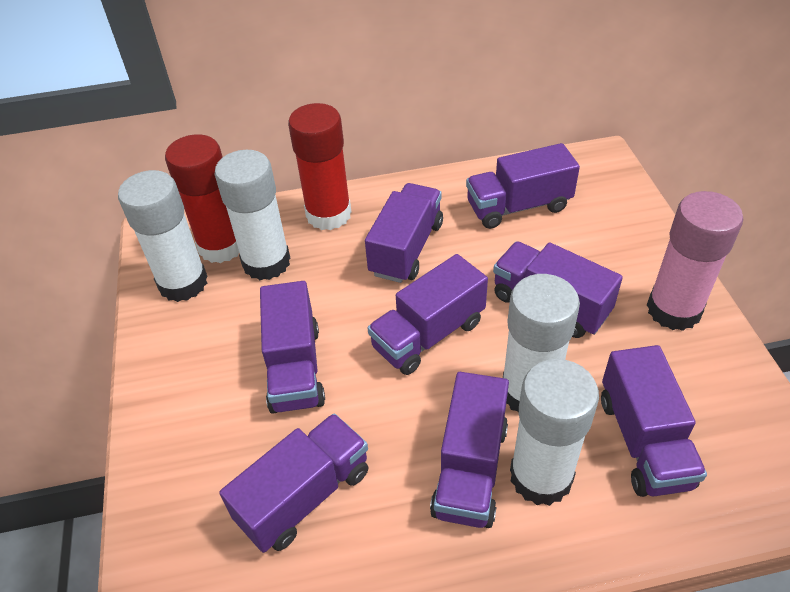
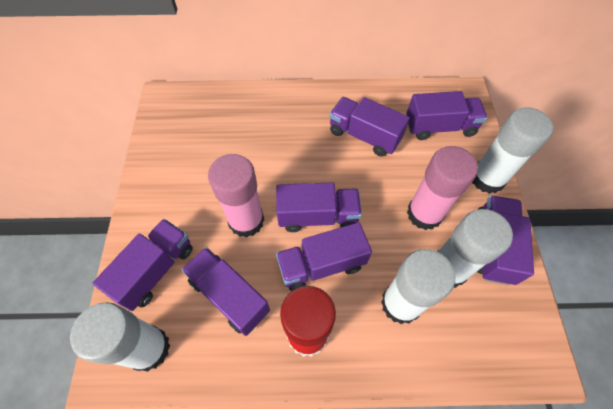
pink glue stick: 1 -> 2
purple truck: 8 -> 7
red glue stick: 2 -> 1

